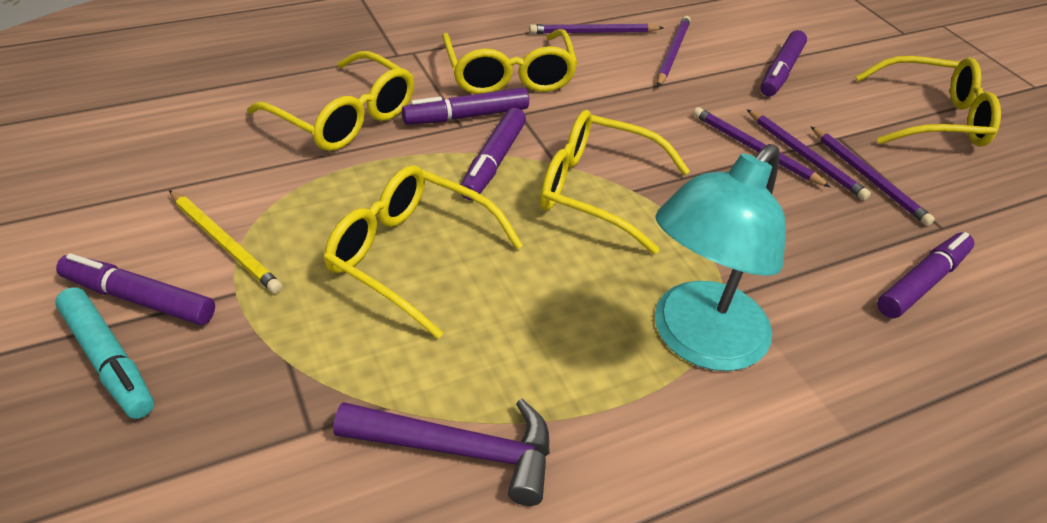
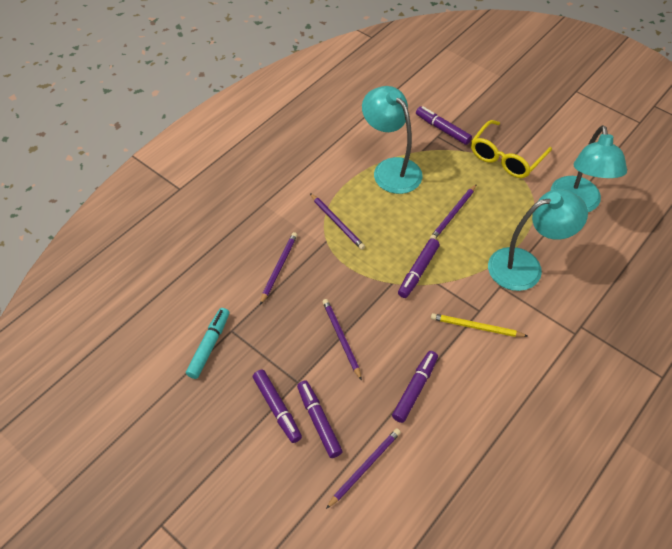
purple hammer: 1 -> 0
turquoise lamp: 1 -> 3
yellow glasses: 5 -> 1

